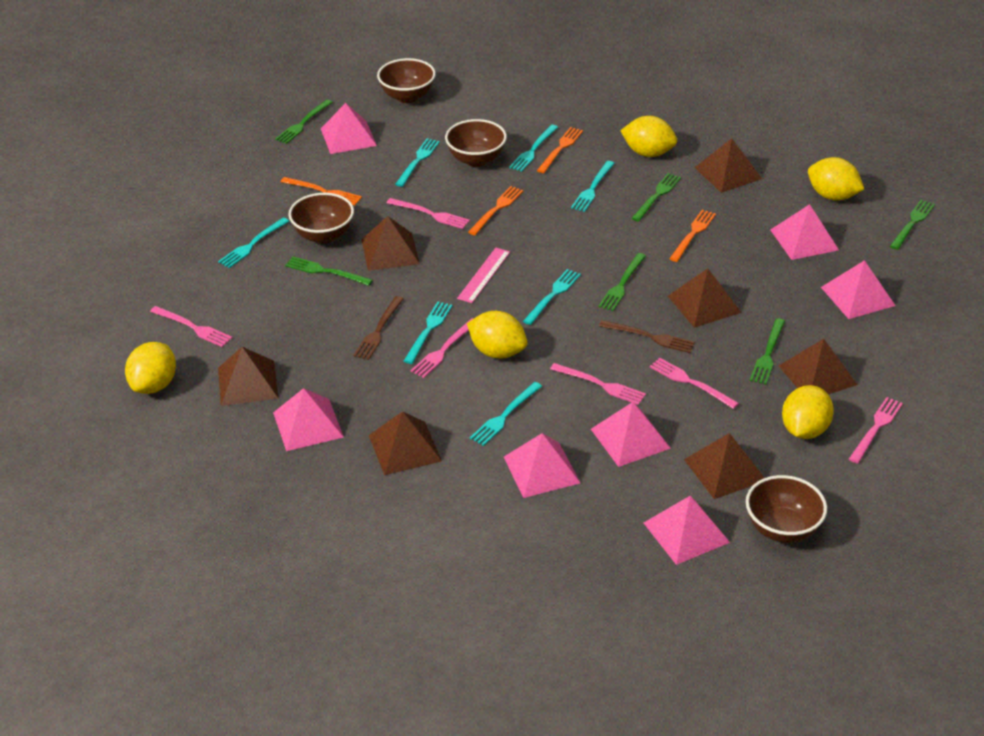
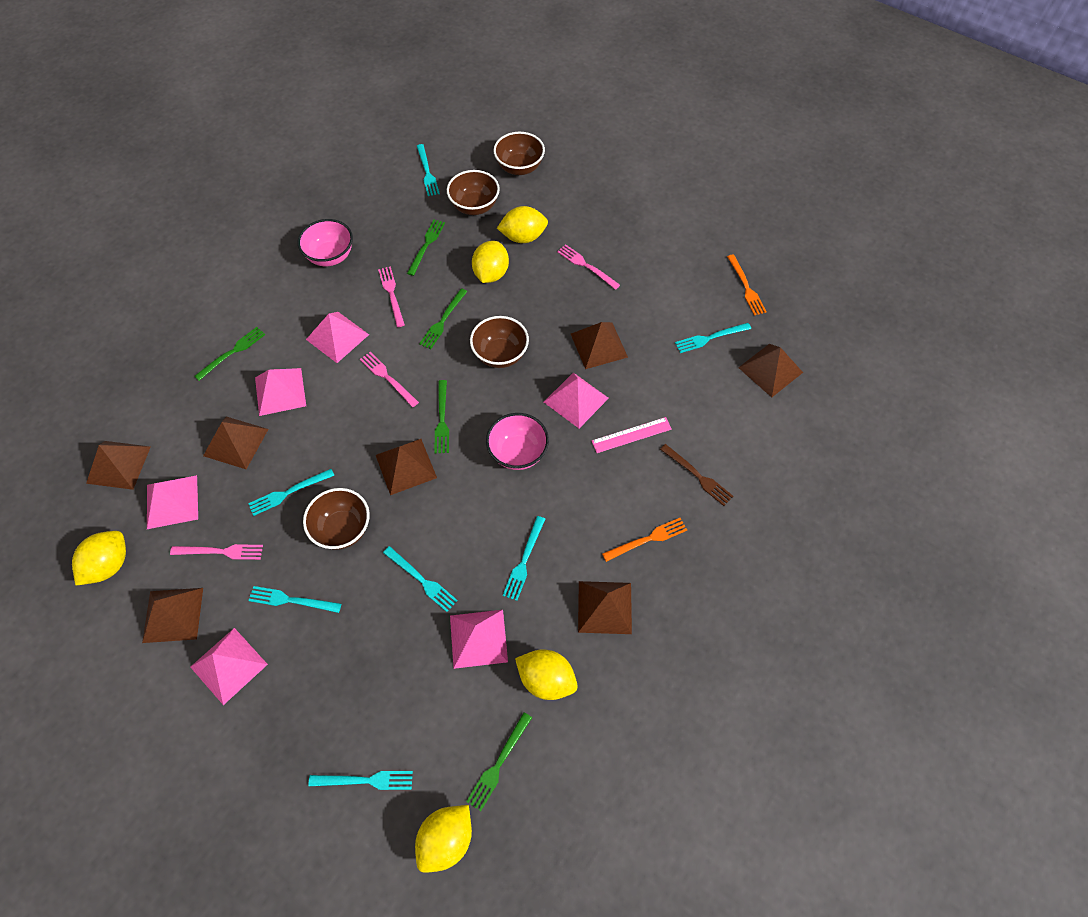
brown fork: 2 -> 1
green fork: 6 -> 5
orange fork: 4 -> 2
pink bowl: 0 -> 2
pink fork: 6 -> 4
pink pyramid: 7 -> 6

